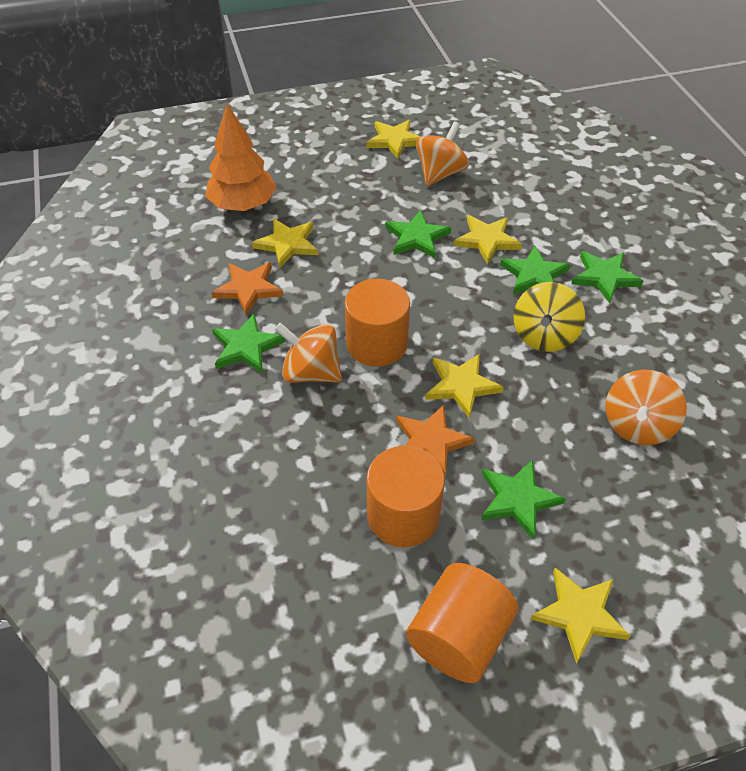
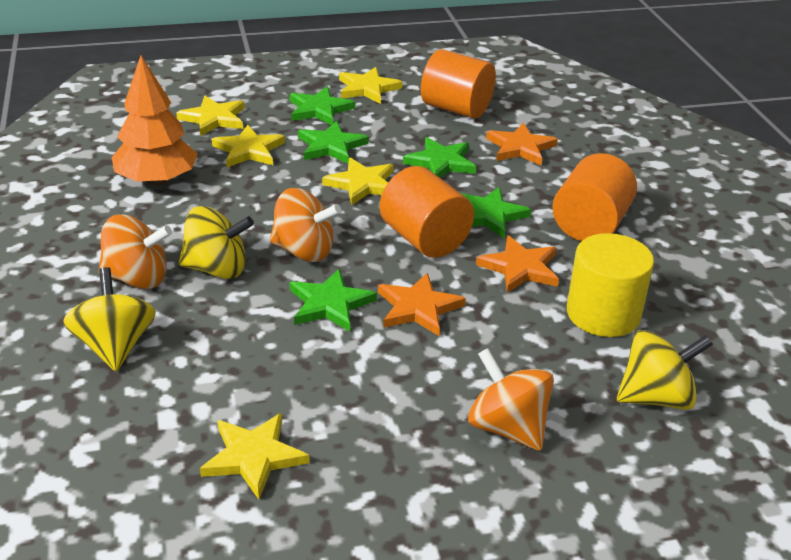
orange star: 2 -> 3
yellow cylinder: 0 -> 1
yellow spinning top: 1 -> 3

